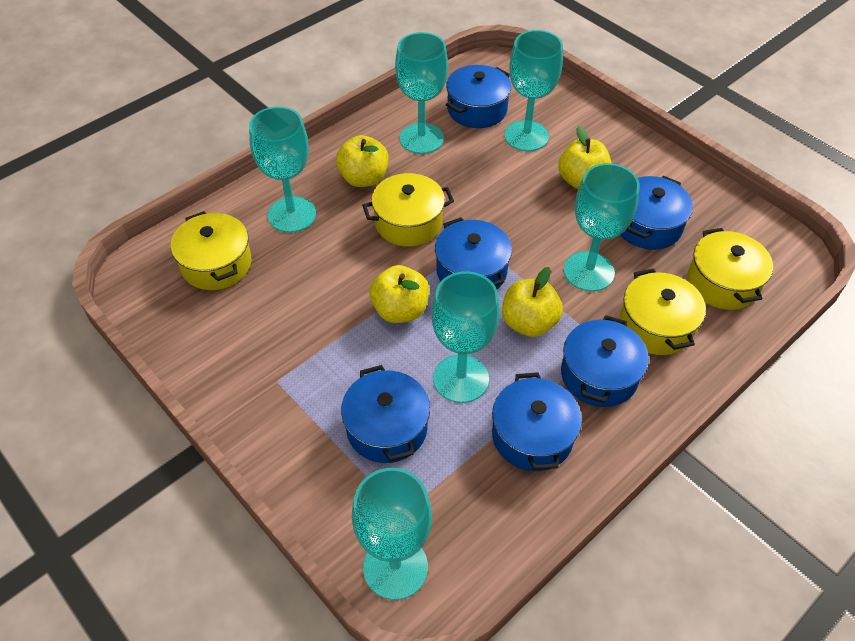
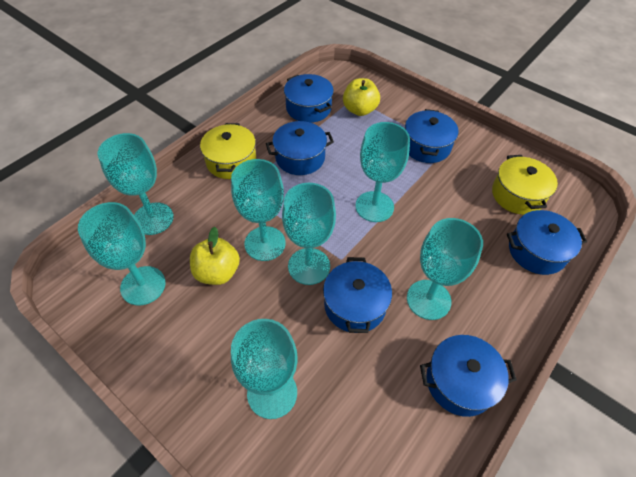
turquoise goblet: 6 -> 7
yellow apple: 4 -> 2
yellow pot: 4 -> 2

